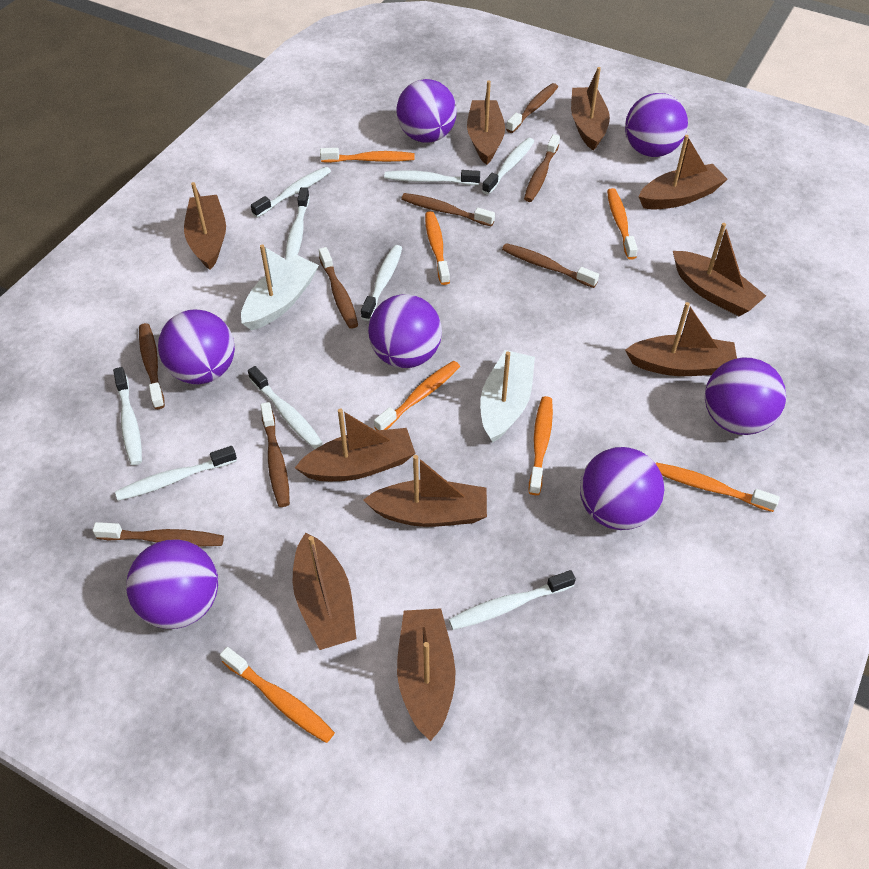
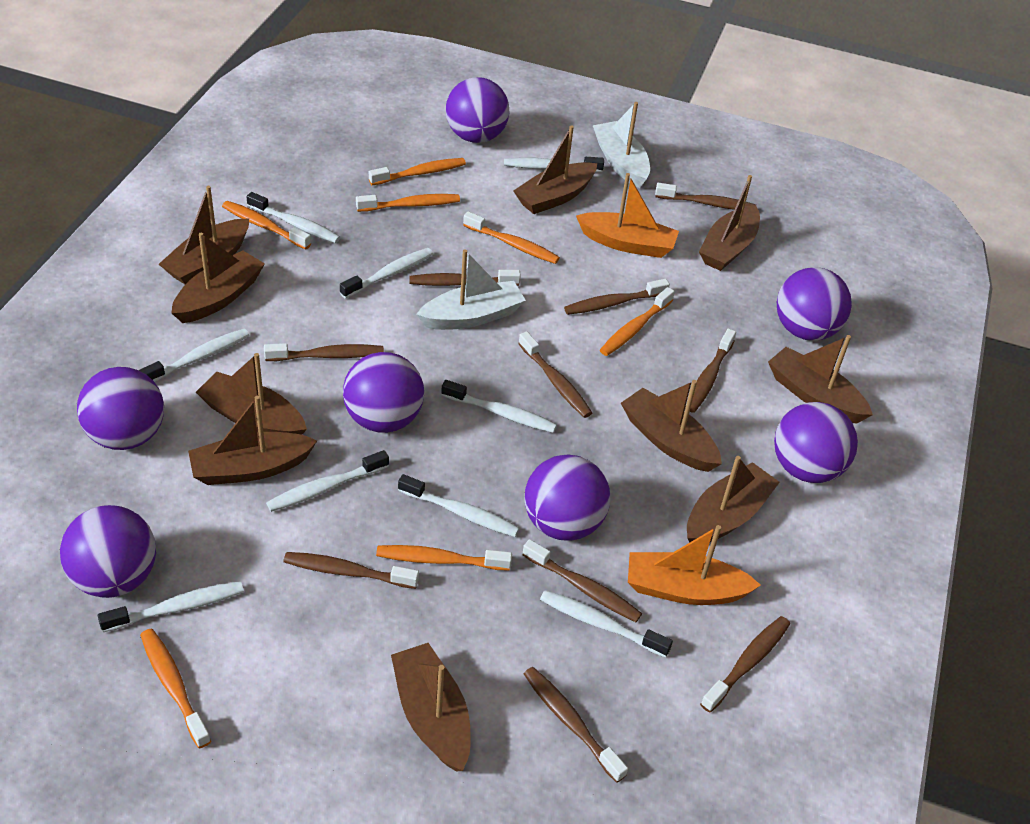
brown toothbrush: 8 -> 10
orange boat: 0 -> 2

